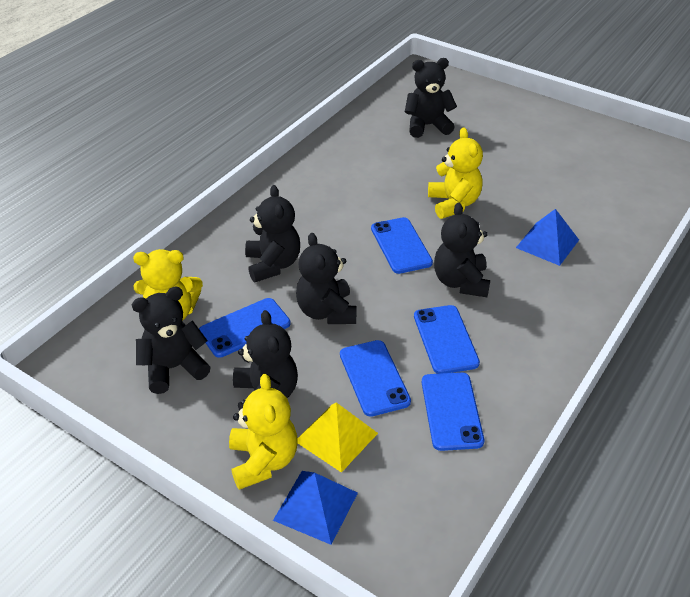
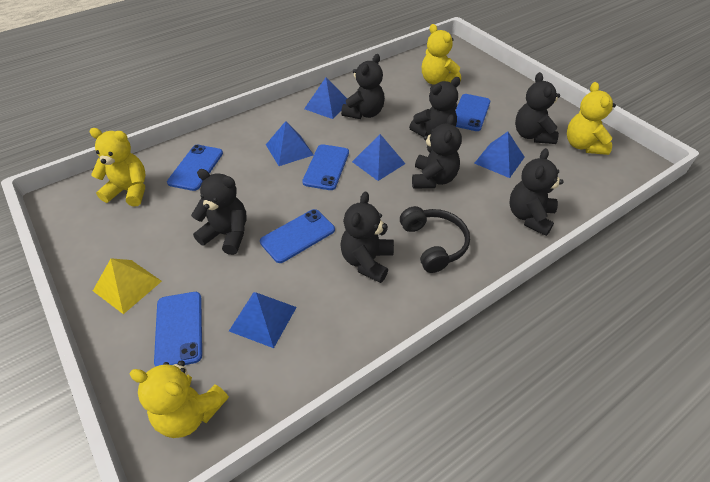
black headphones: 0 -> 1
black teddy bear: 6 -> 7
blue pyramid: 2 -> 5
yellow teddy bear: 3 -> 4

